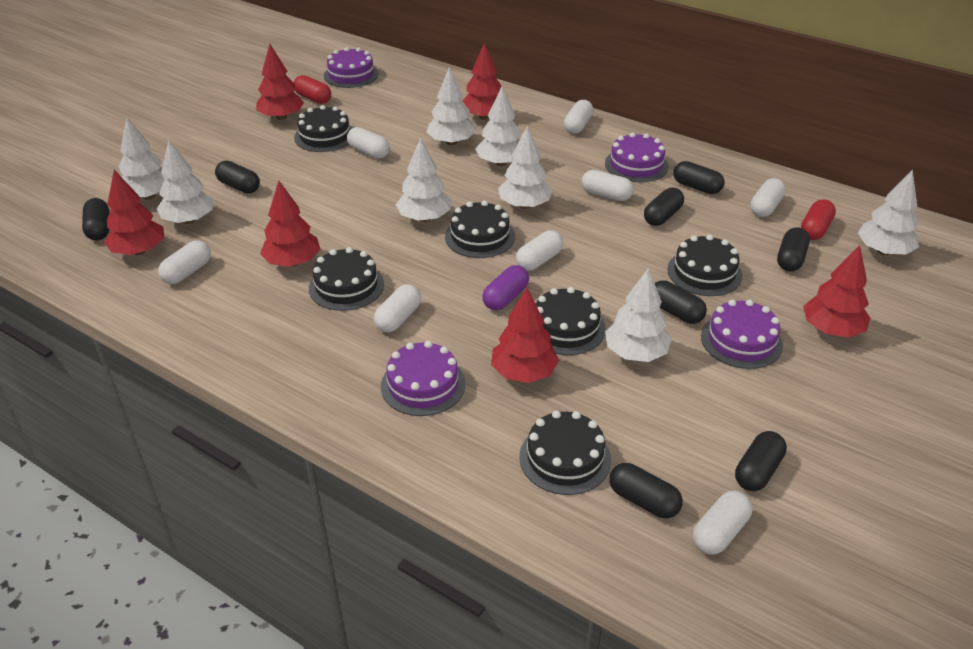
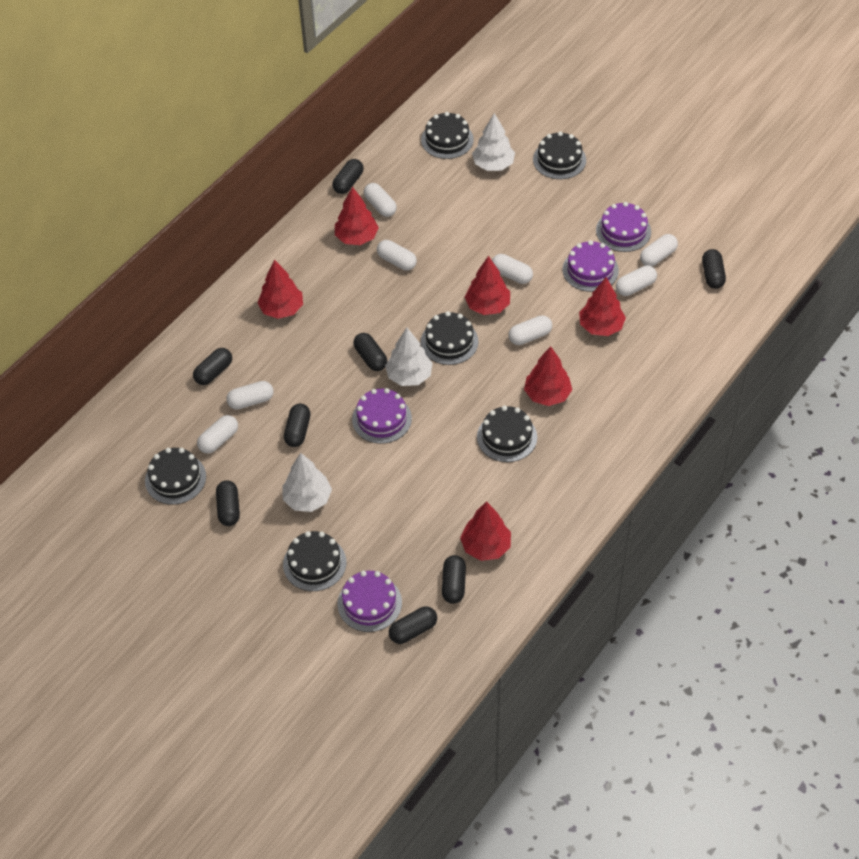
purple capsule: 1 -> 0
red capsule: 2 -> 0
white tree: 8 -> 3

